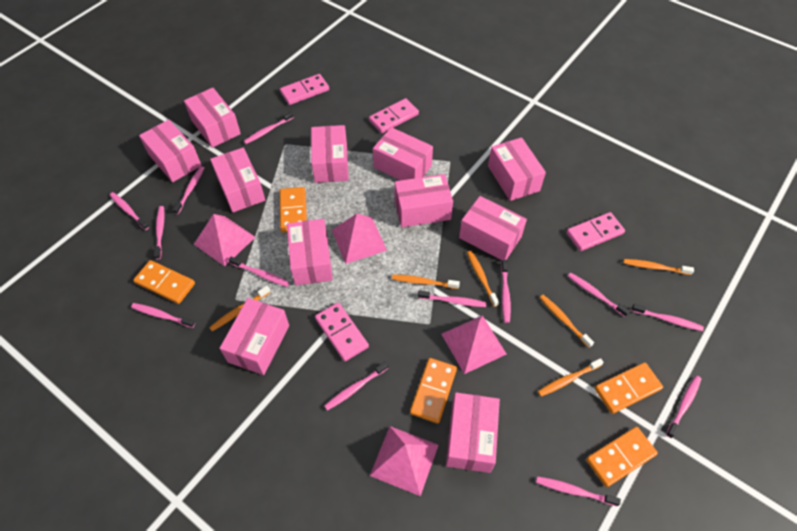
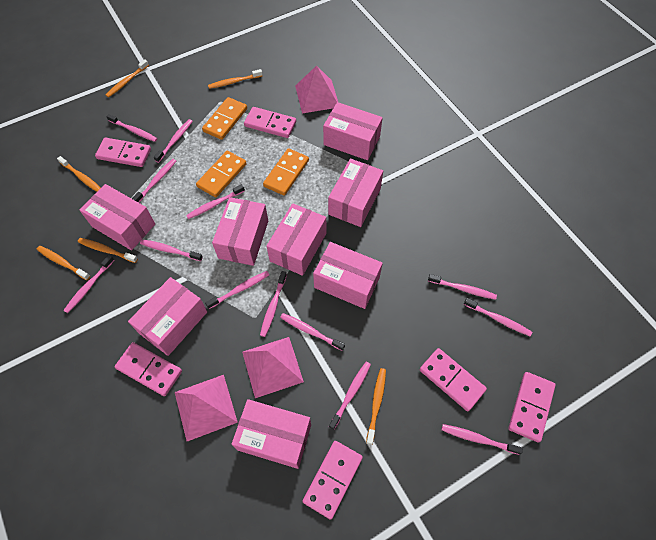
orange domino: 5 -> 3
pink box: 11 -> 8
pink domino: 4 -> 6
pink pyramid: 4 -> 3

